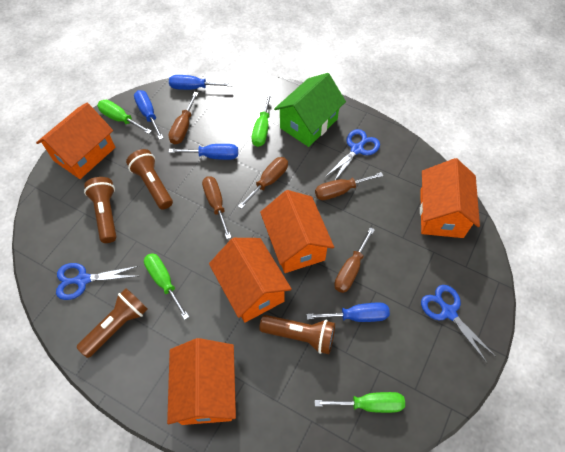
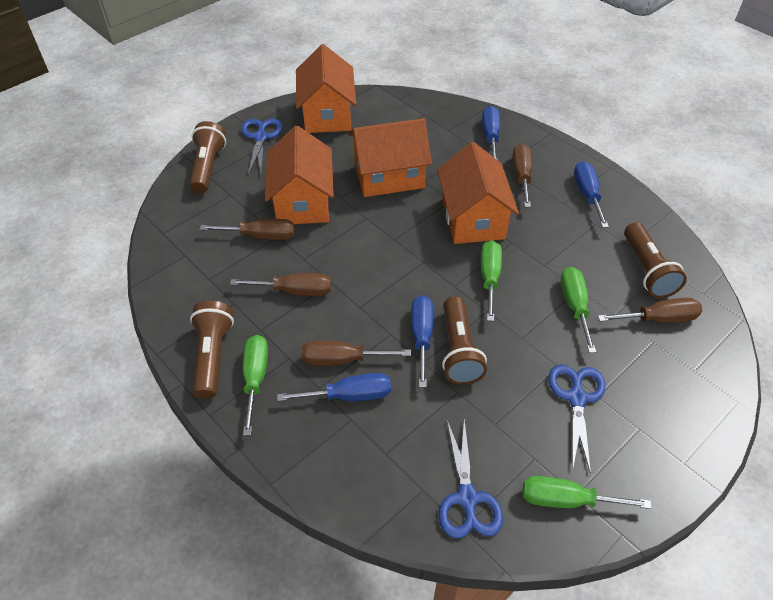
green house: 1 -> 0
orange house: 5 -> 4

